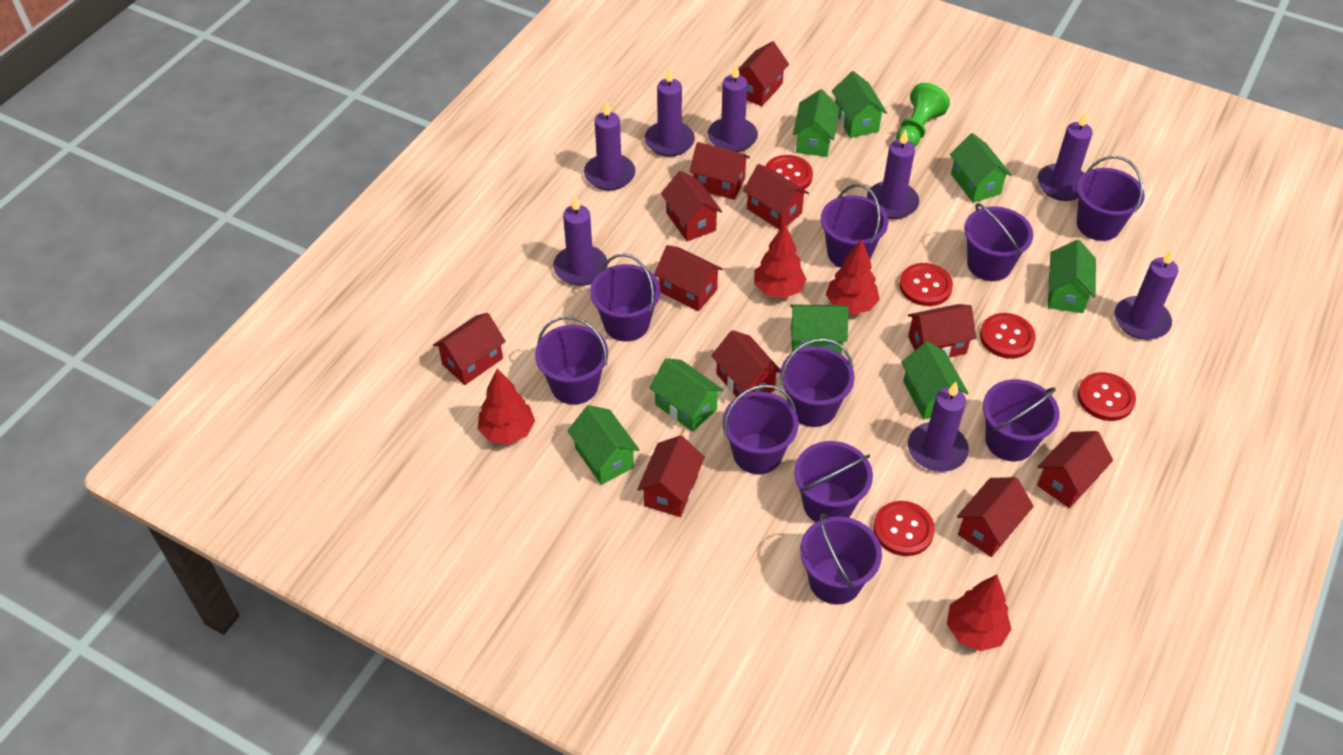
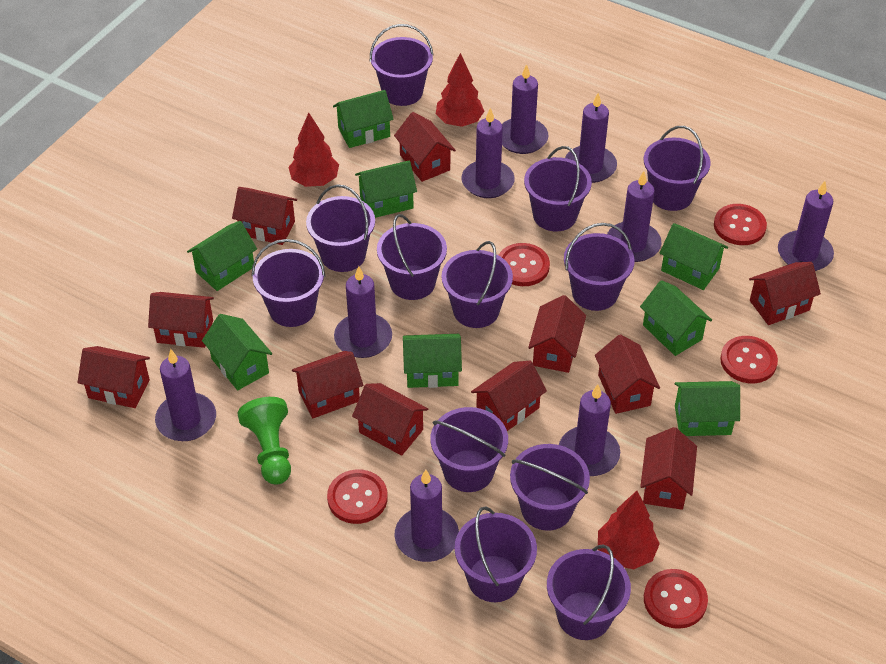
purple bucket: 10 -> 12
purple candle: 8 -> 9
red tree: 4 -> 3

